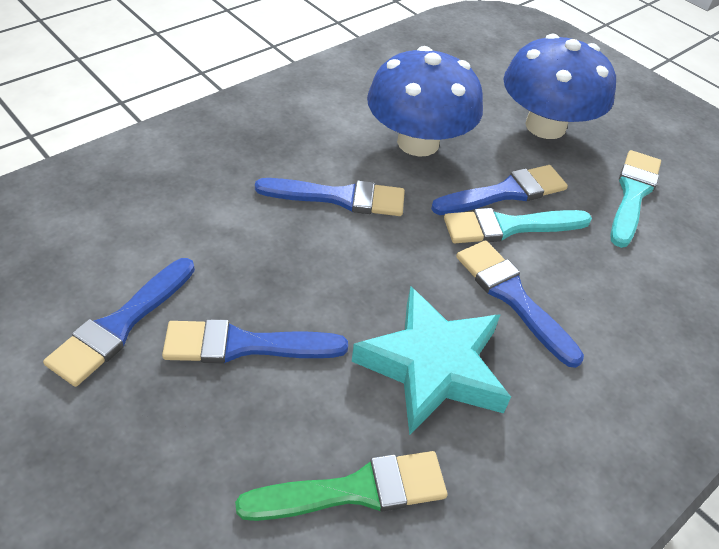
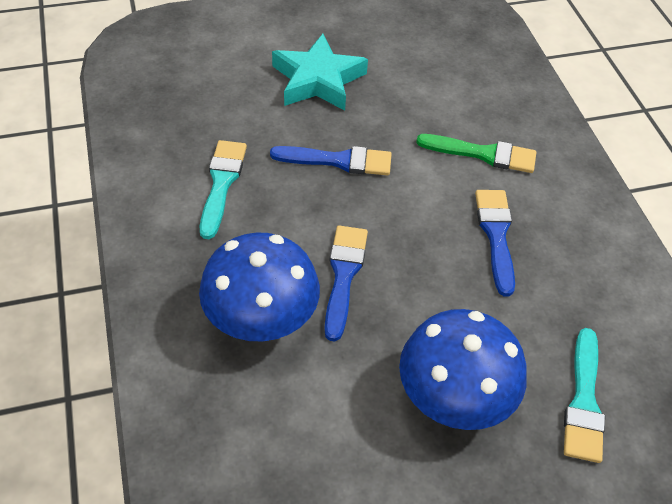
blue brush: 5 -> 3

